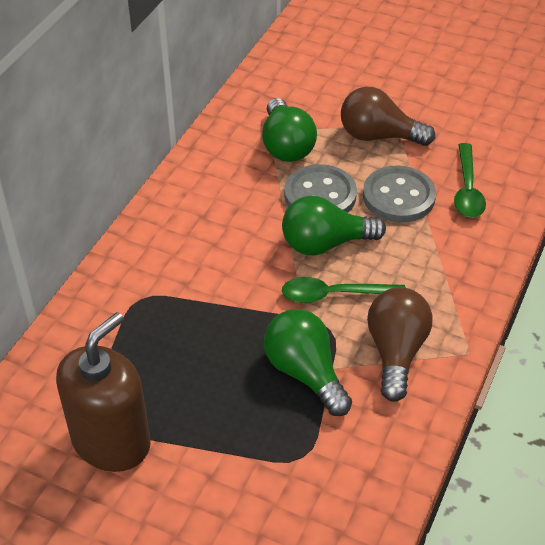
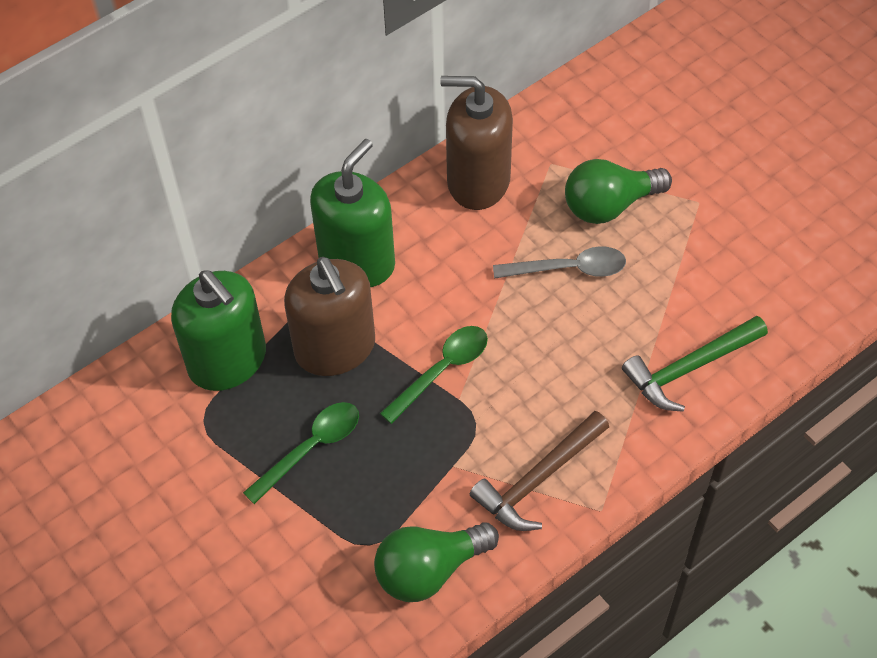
brown hammer: 0 -> 1
brown light bulb: 2 -> 0
brown soap dispenser: 1 -> 2
green hammer: 0 -> 1
green light bulb: 3 -> 2
green soap dispenser: 0 -> 2
grey button: 2 -> 0
grey spoon: 0 -> 1

